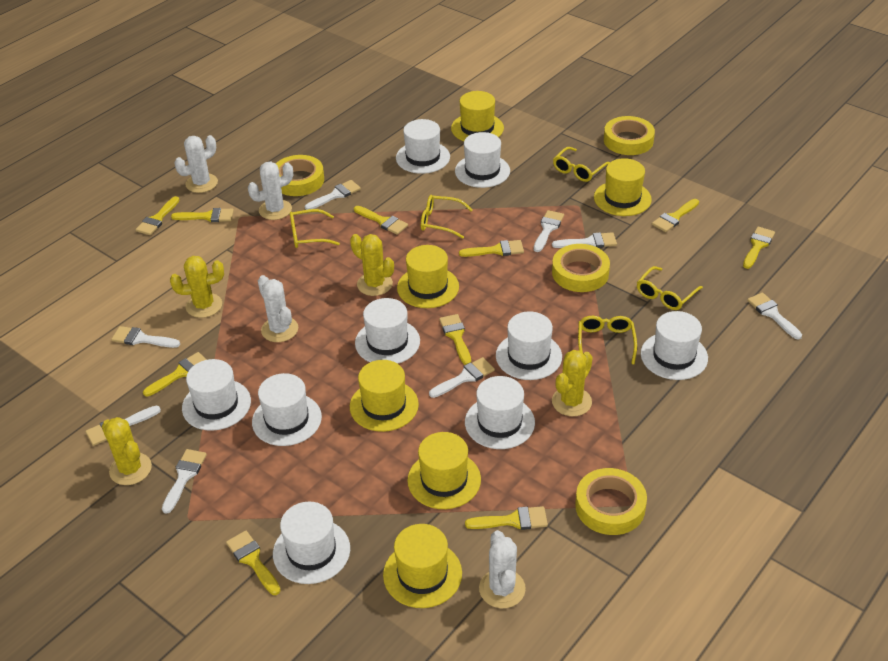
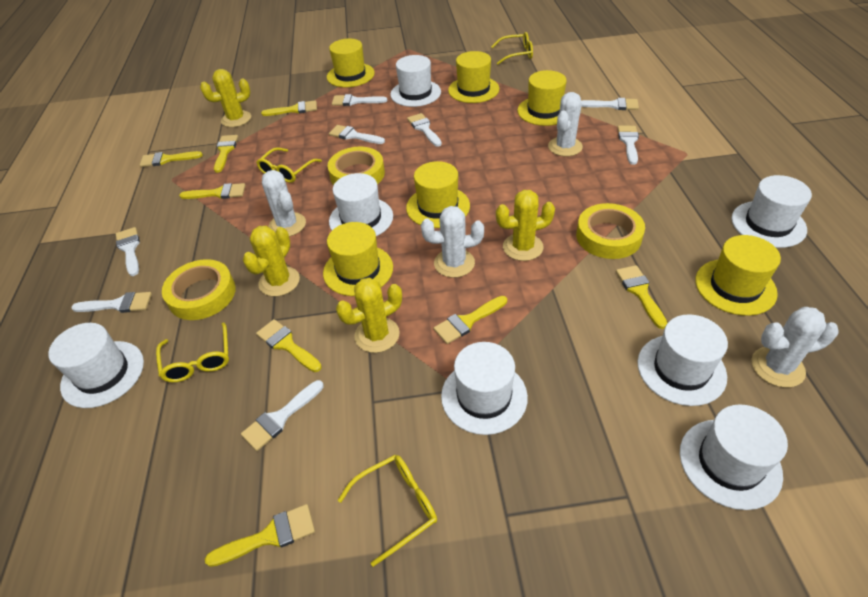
white hat: 9 -> 7
yellow brush: 10 -> 8
yellow glasses: 5 -> 4
yellow tape: 4 -> 3

